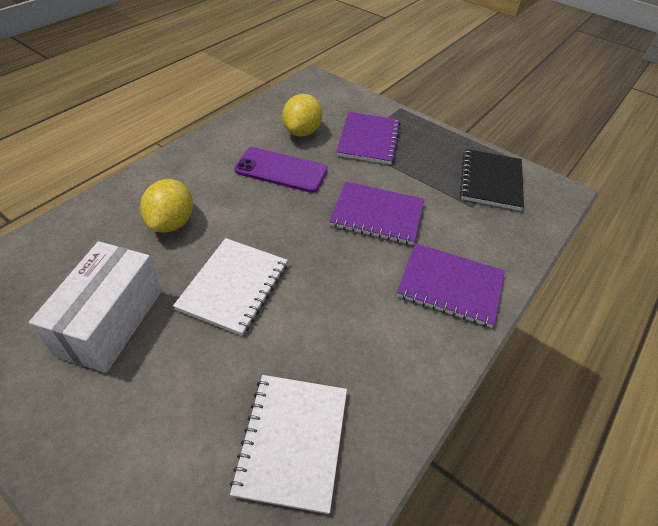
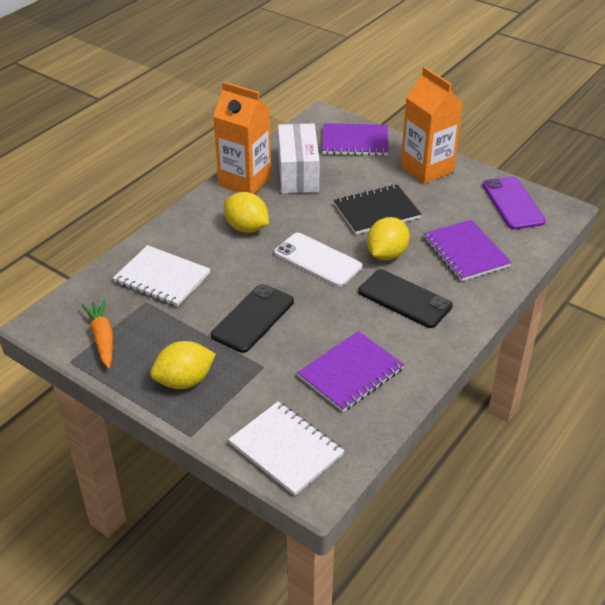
black phone: 0 -> 2
orange carrot: 0 -> 1
orange carton: 0 -> 2
white phone: 0 -> 1
yellow lemon: 2 -> 3

